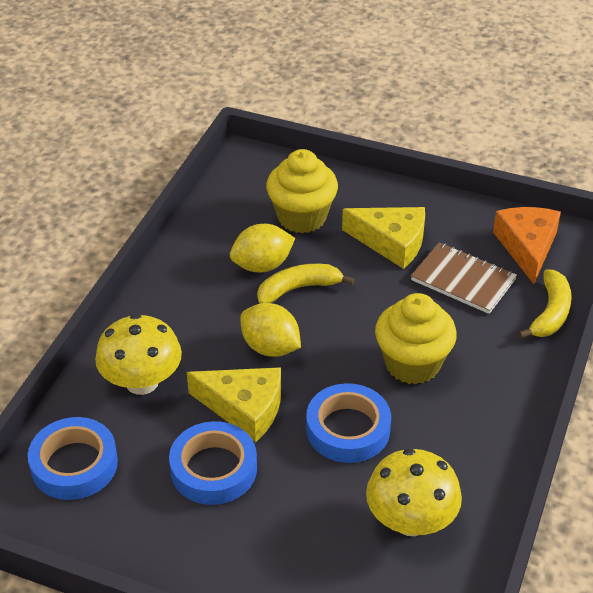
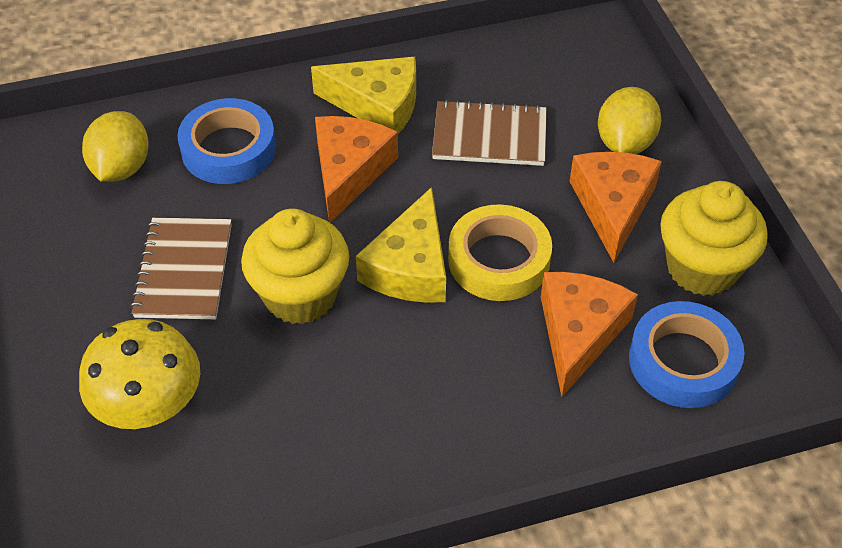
blue tape: 3 -> 2
brown notebook: 1 -> 2
orange cheese: 1 -> 3
yellow banana: 2 -> 0
yellow mushroom: 2 -> 1
yellow tape: 0 -> 1

